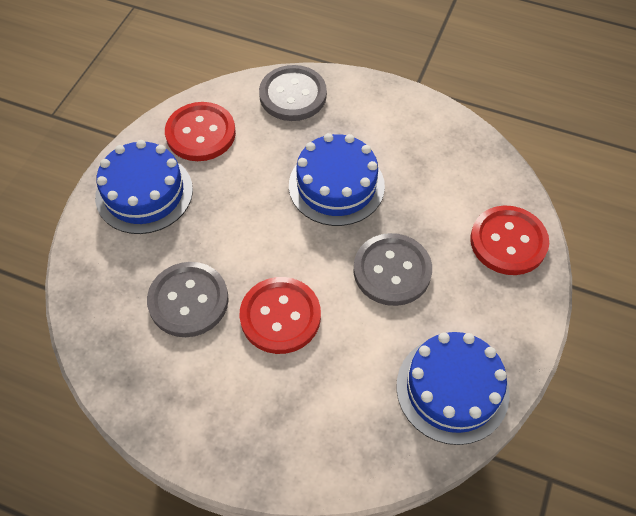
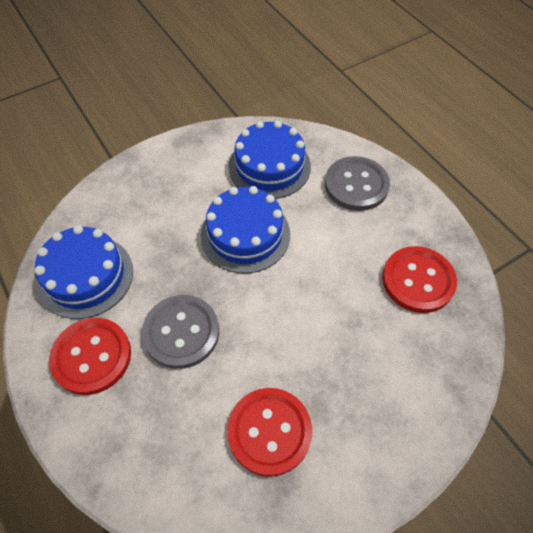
grey button: 3 -> 2

